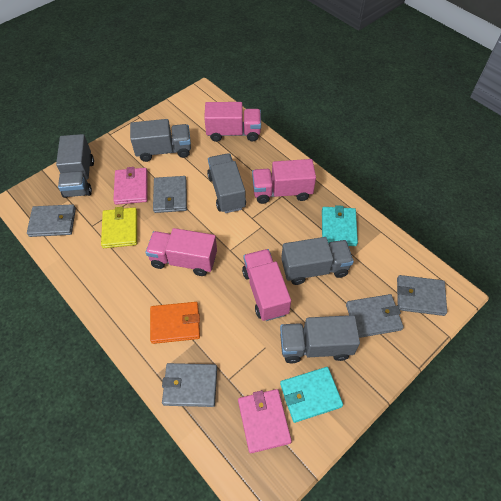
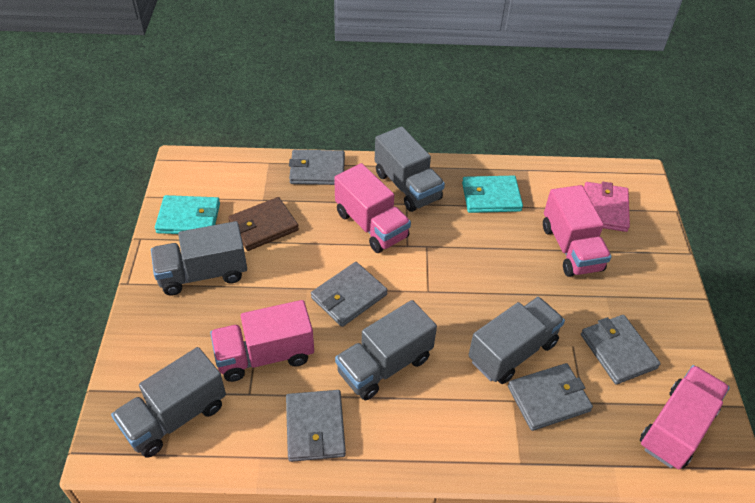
brown wallet: 0 -> 1
orange wallet: 1 -> 0
pink wallet: 2 -> 1
yellow wallet: 1 -> 0

